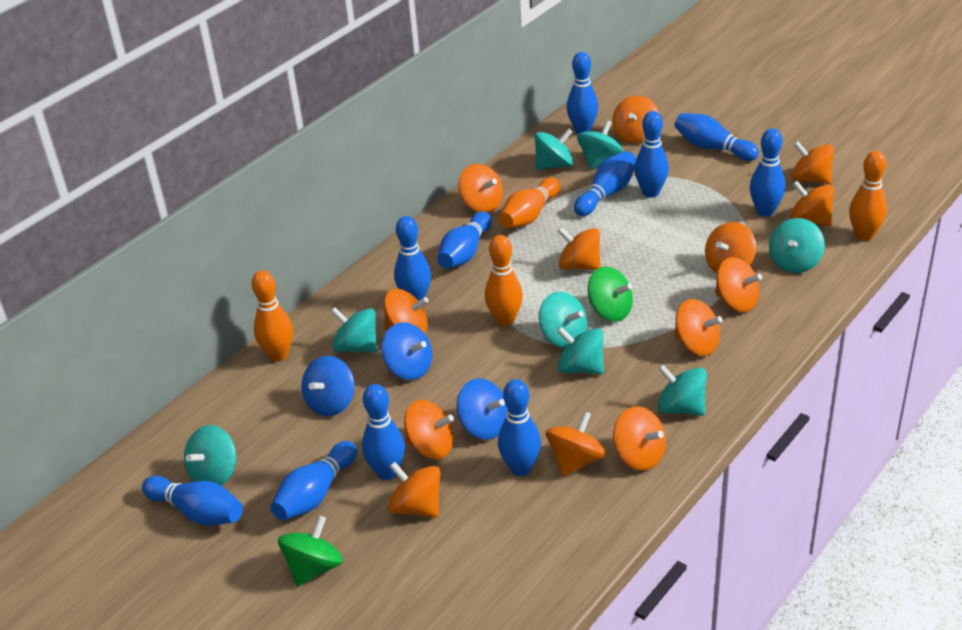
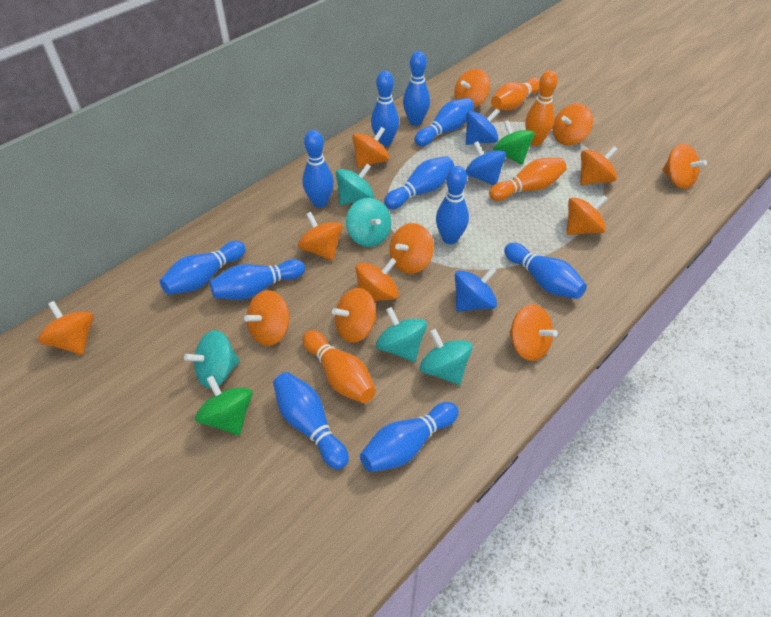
turquoise spinning top: 8 -> 5

